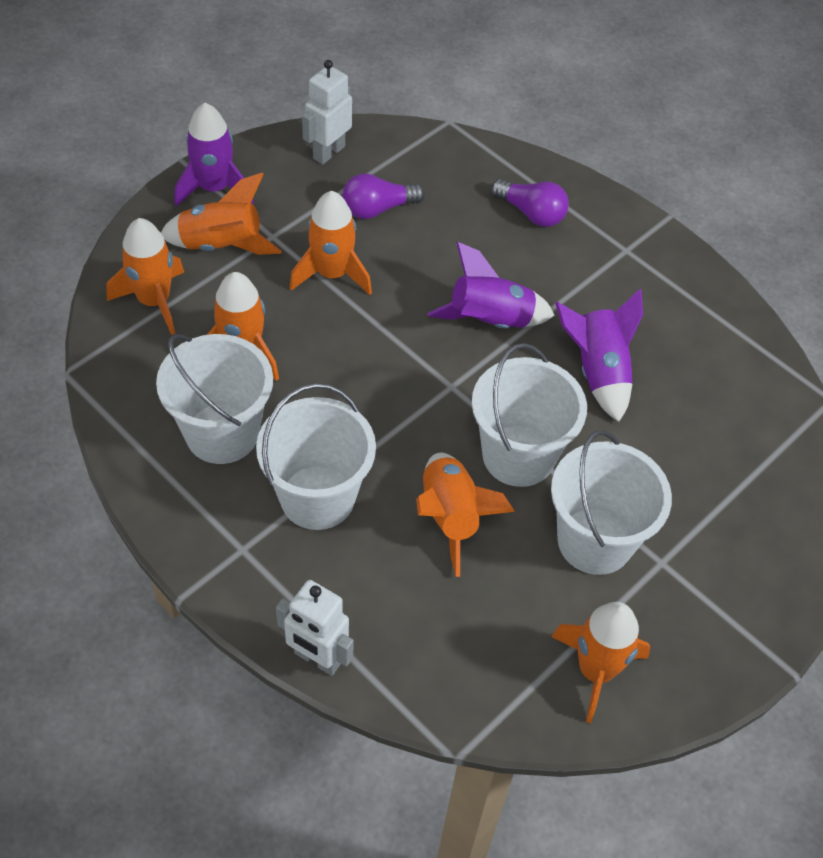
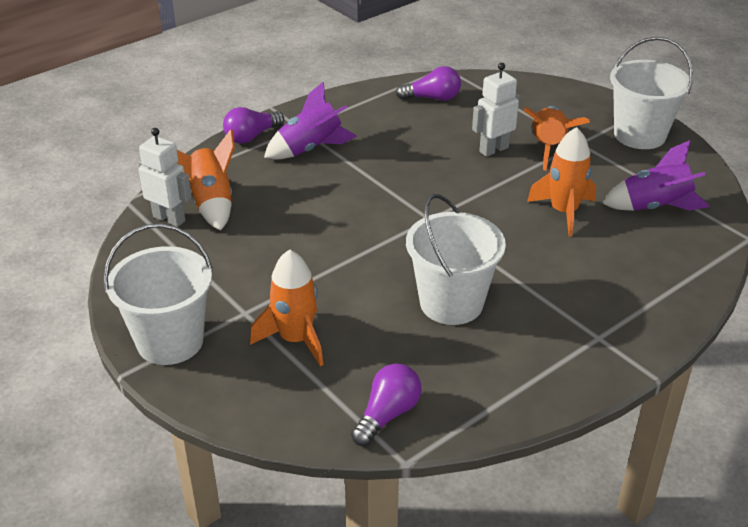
orange rocket: 6 -> 4
purple light bulb: 2 -> 3
purple rocket: 3 -> 2
white bucket: 4 -> 3

